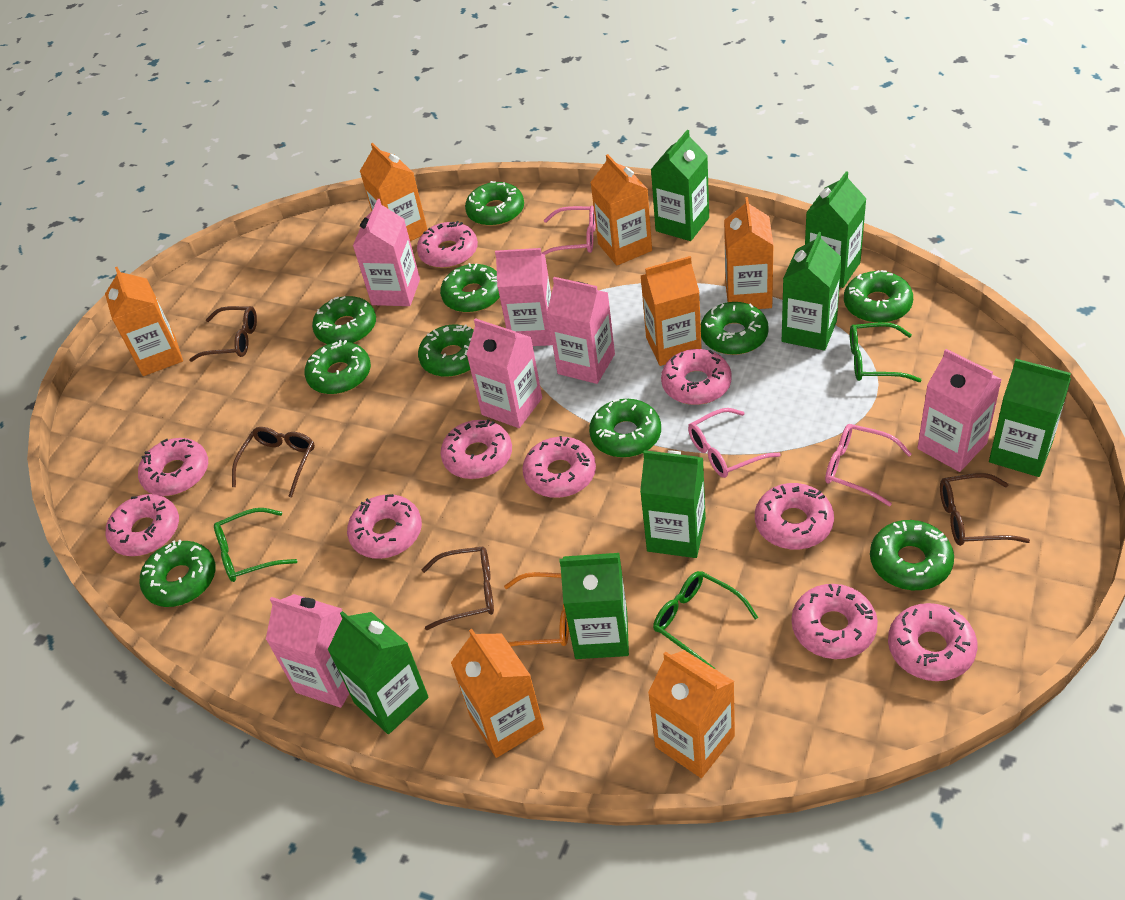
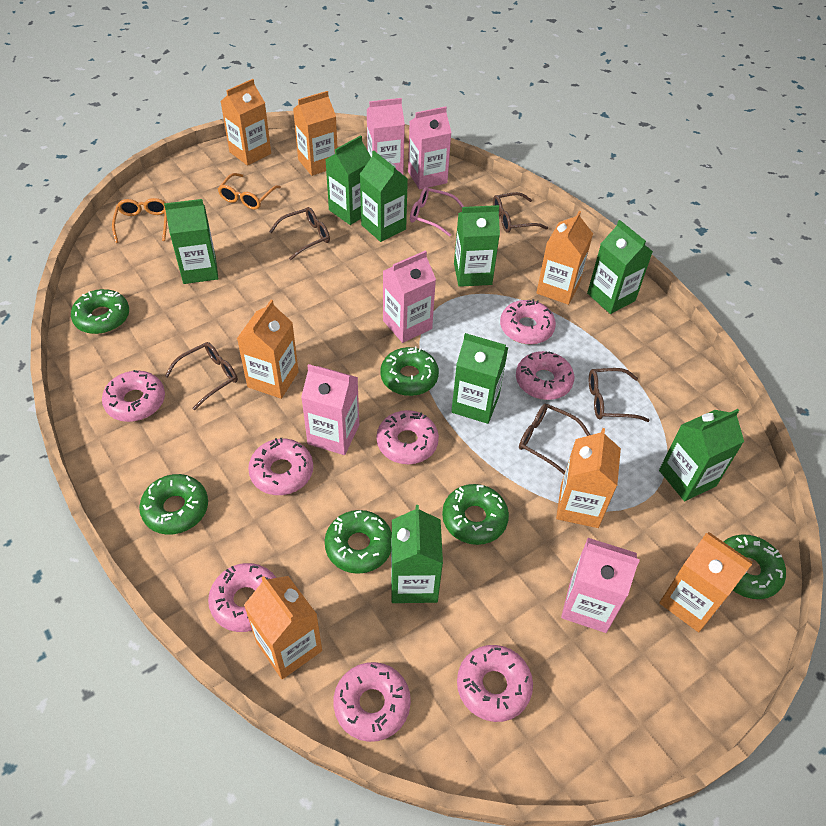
brown glasses: 4 -> 5
green carton: 7 -> 8
green donut: 10 -> 6
green glasses: 3 -> 0
orange glasses: 1 -> 2
pink carton: 6 -> 5
pink donut: 10 -> 8
pink glasses: 3 -> 1

